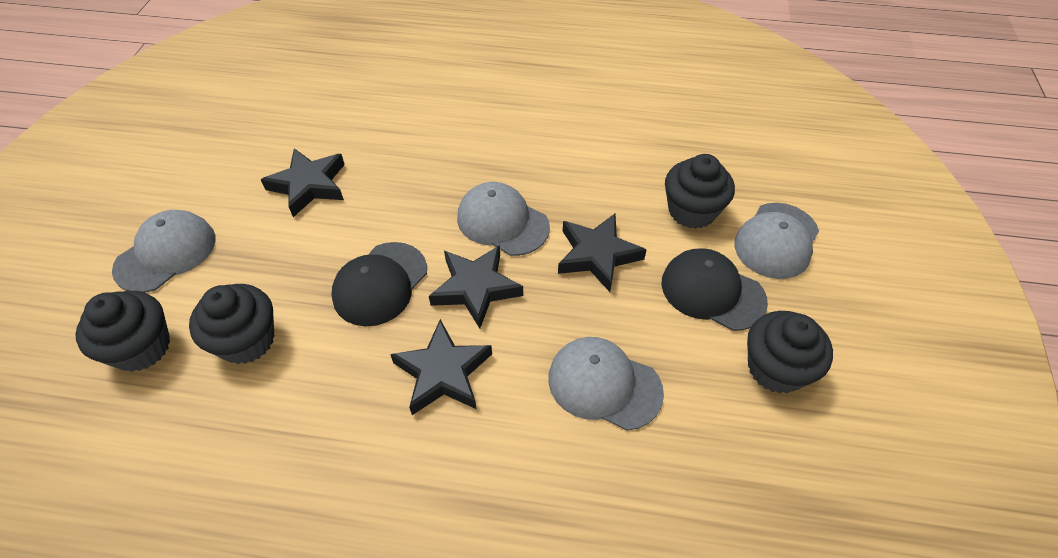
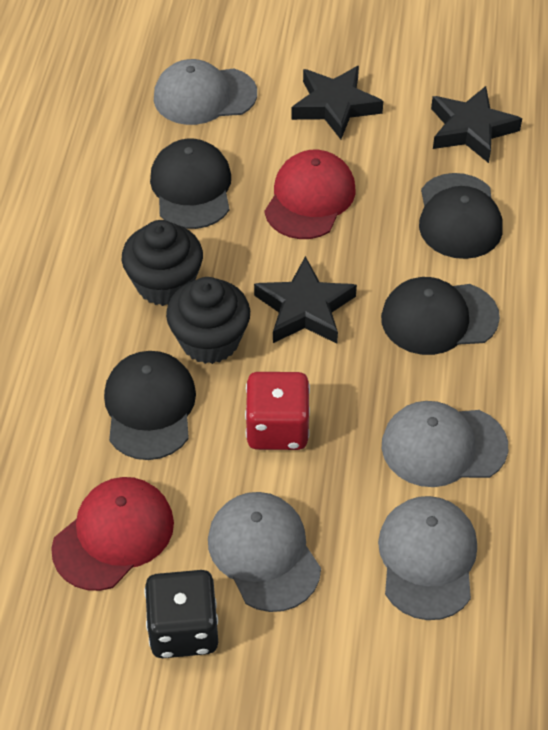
black cap: 2 -> 4
black cupcake: 4 -> 2
black dice: 0 -> 1
black star: 4 -> 3
red cap: 0 -> 2
red dice: 0 -> 1

